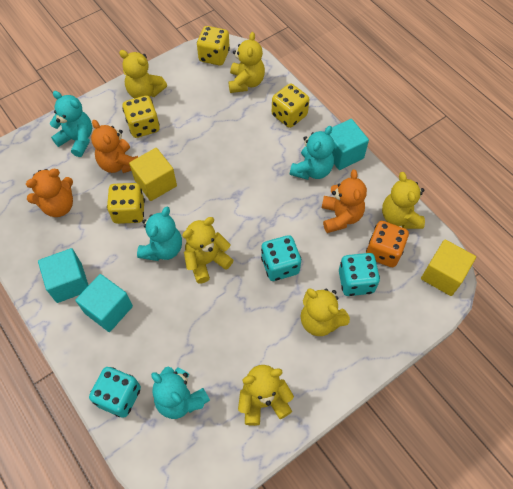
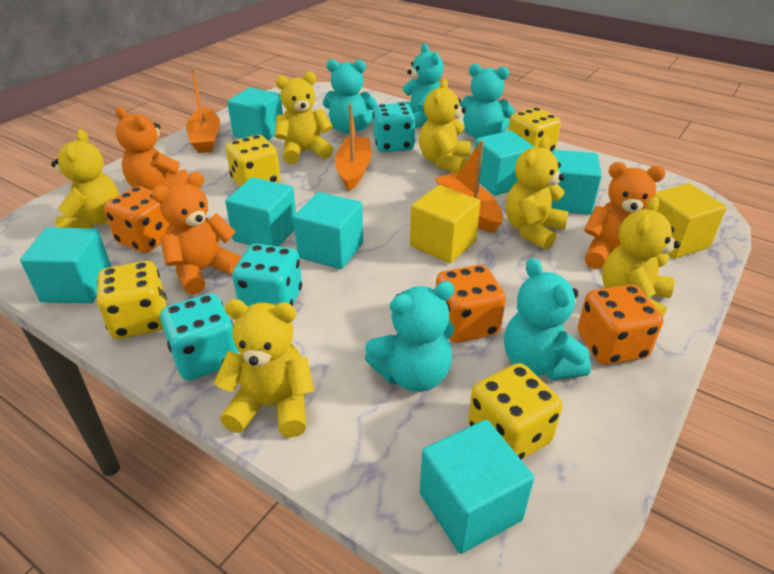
orange boat: 0 -> 3
orange dice: 1 -> 3
turquoise cube: 3 -> 7
turquoise teddy bear: 4 -> 5

